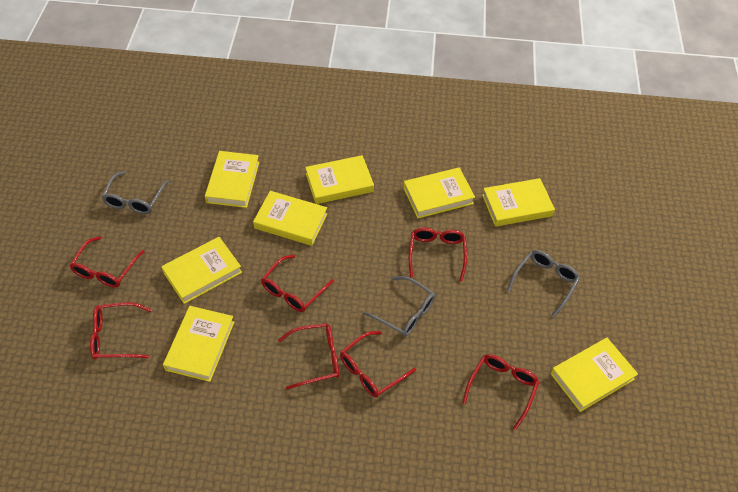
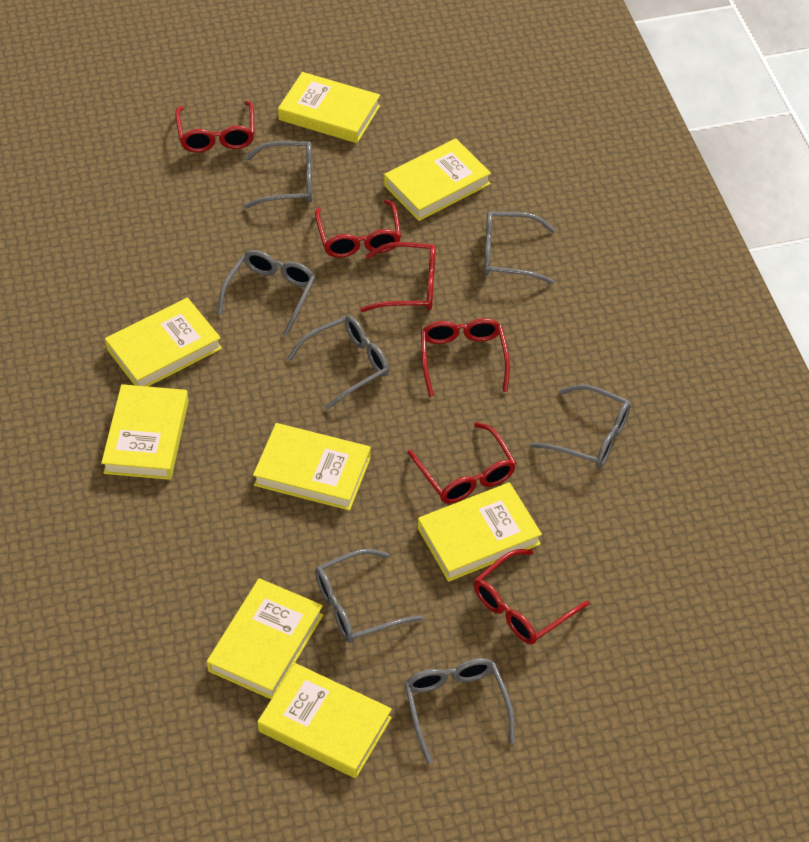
grey glasses: 3 -> 7
red glasses: 7 -> 6

